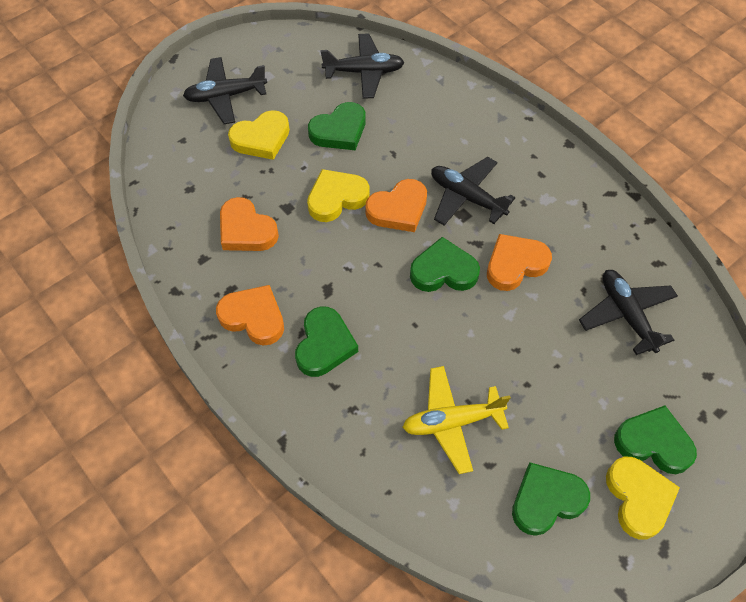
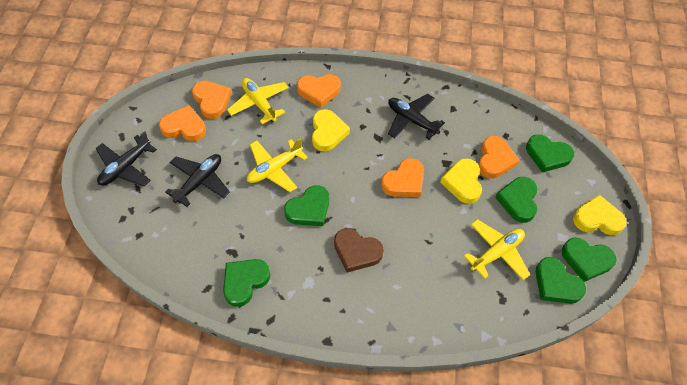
black plane: 4 -> 3
brown heart: 0 -> 1
green heart: 5 -> 6
orange heart: 4 -> 5
yellow plane: 1 -> 3

